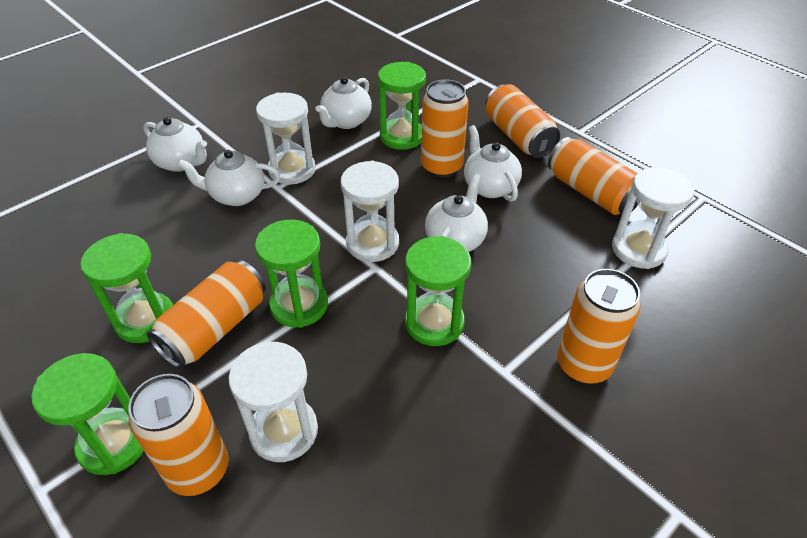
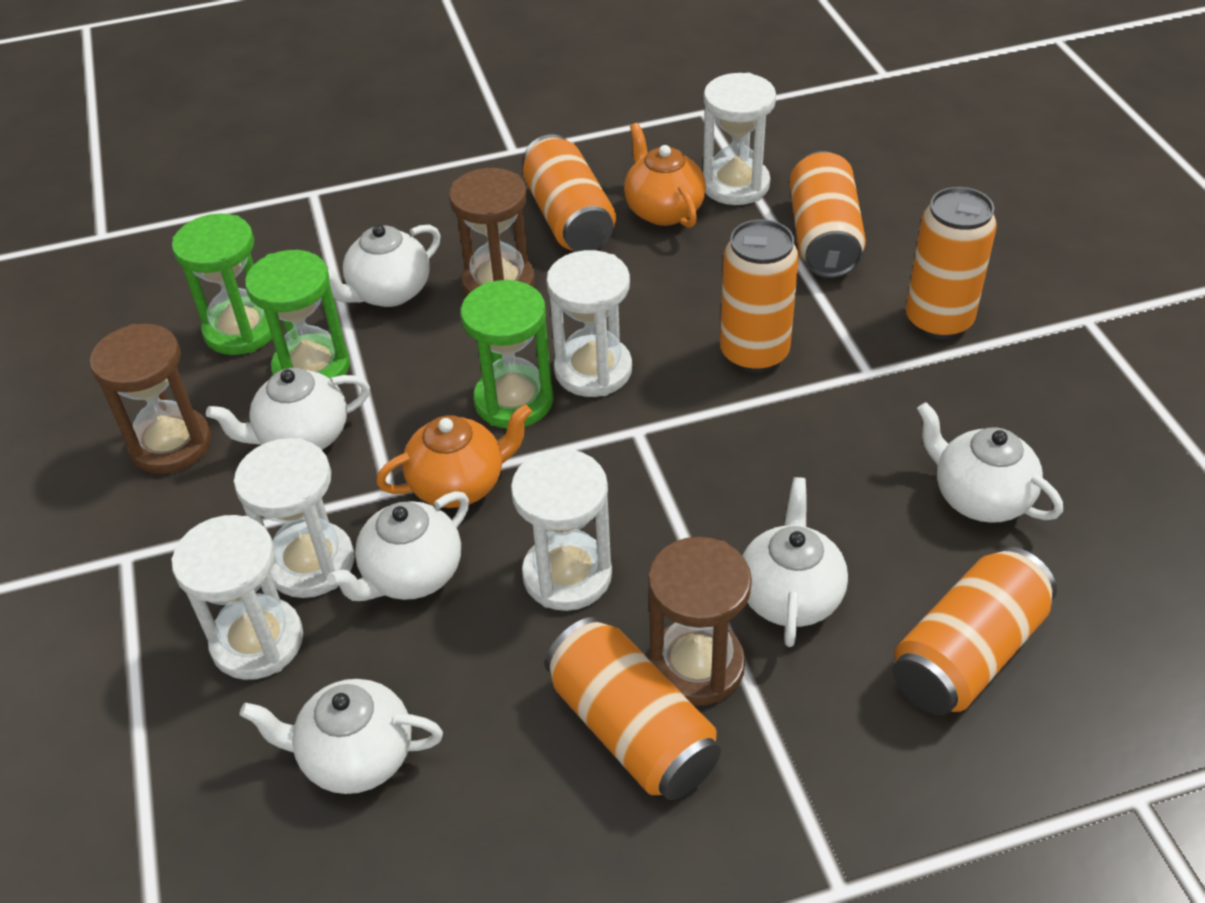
brown hourglass: 0 -> 3
green hourglass: 5 -> 3
orange teapot: 0 -> 2
white hourglass: 4 -> 5
white teapot: 5 -> 6

